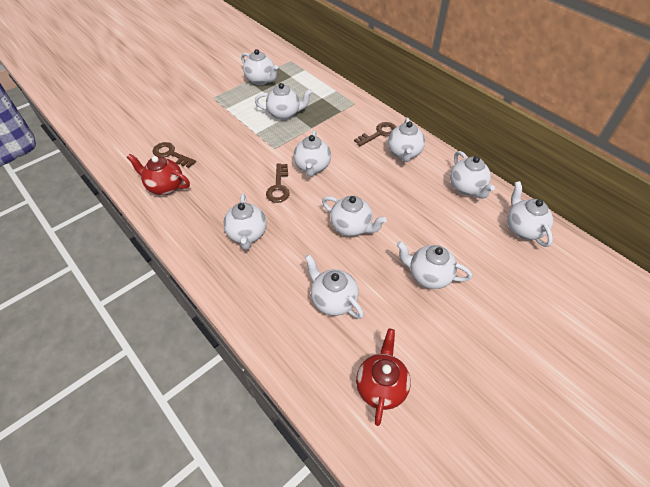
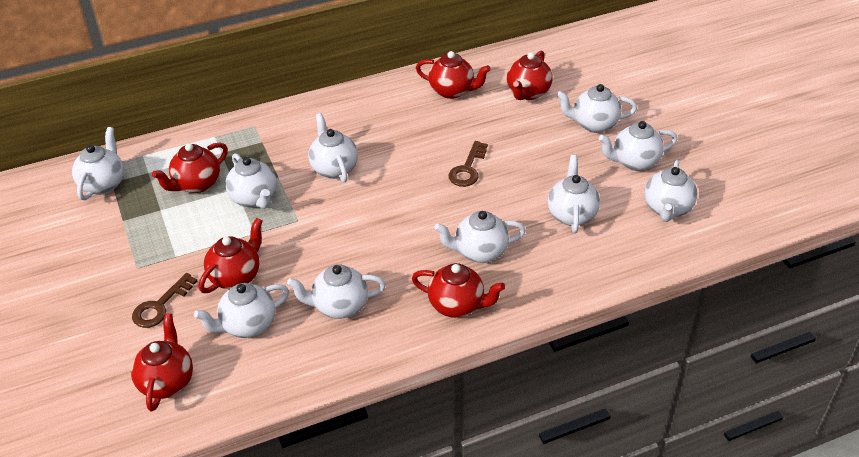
brown key: 3 -> 2
red teapot: 2 -> 6

